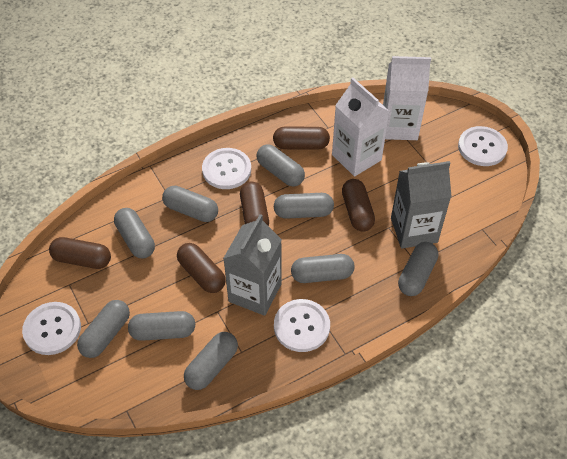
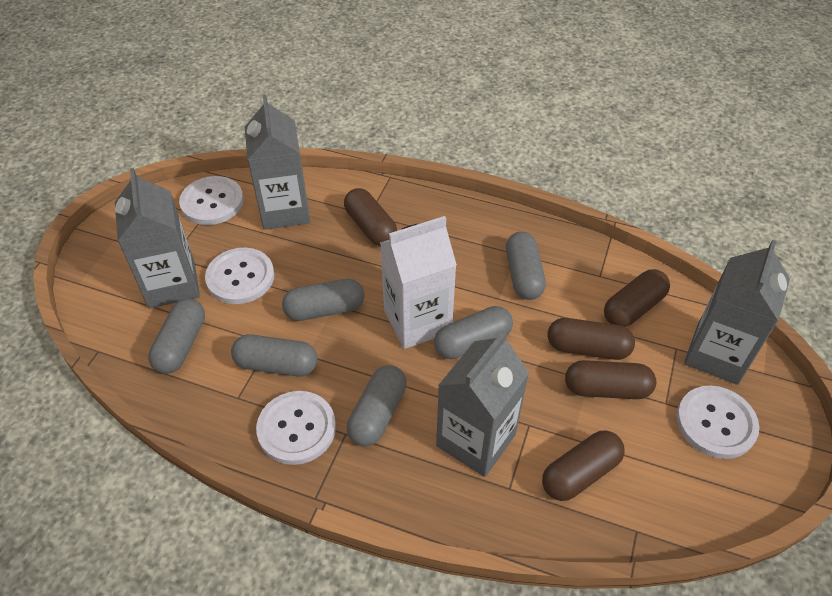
grey capsule: 9 -> 6
grey carton: 2 -> 4
white carton: 2 -> 1

